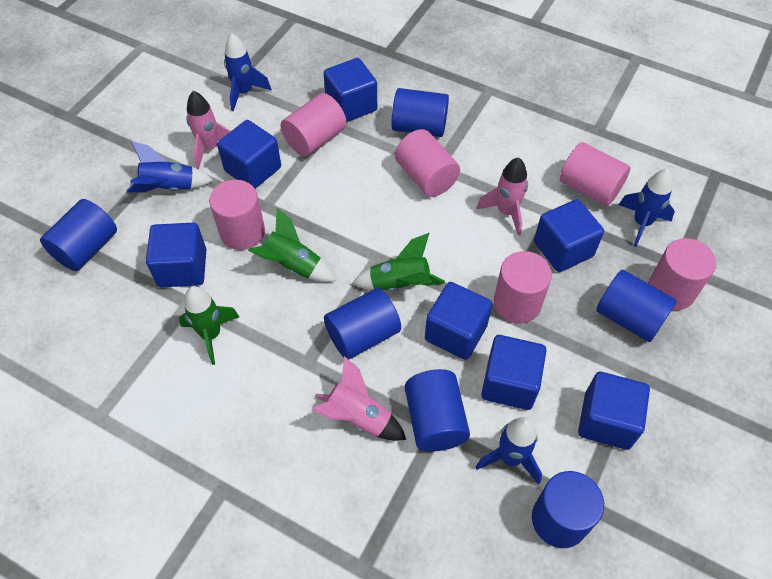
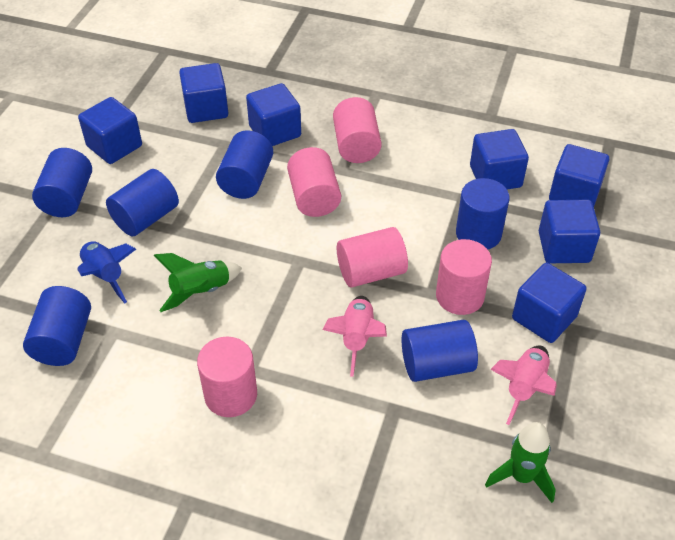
blue rocket: 4 -> 1
green rocket: 3 -> 2
pink cylinder: 6 -> 5
pink rocket: 3 -> 2

